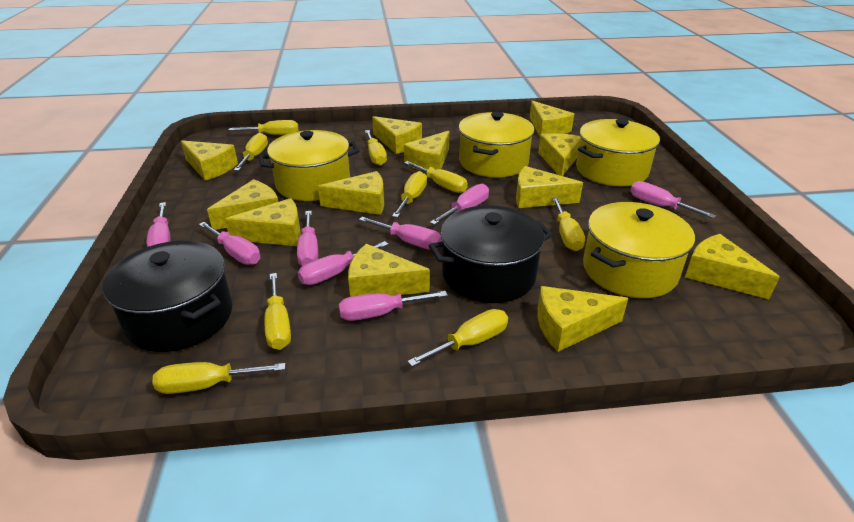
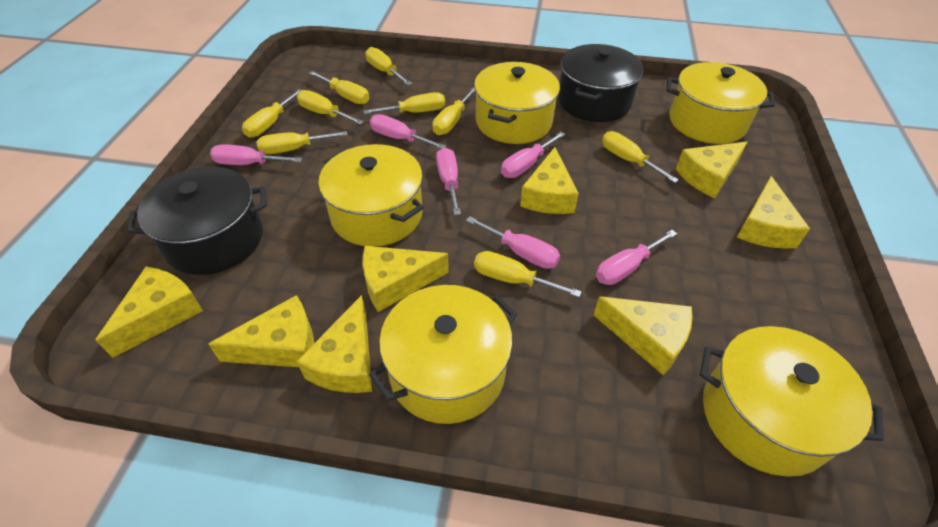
pink screwdriver: 8 -> 6
yellow cheese: 12 -> 8
yellow pot: 4 -> 5

